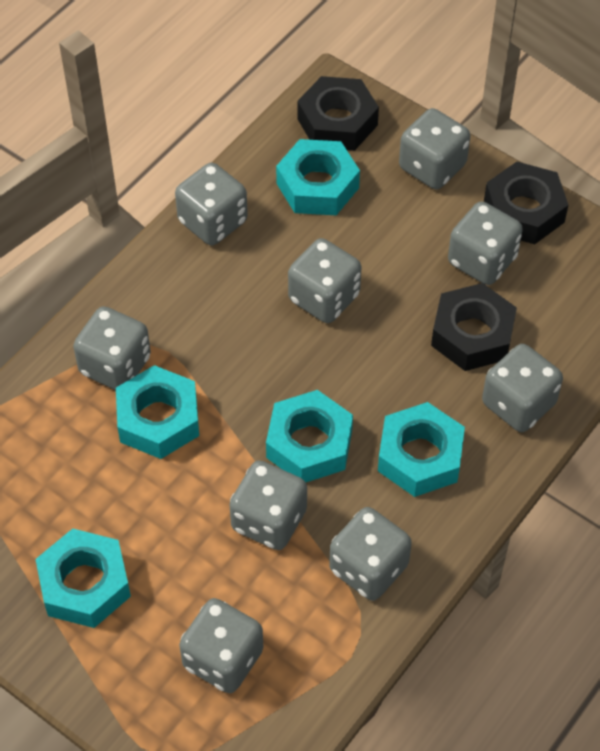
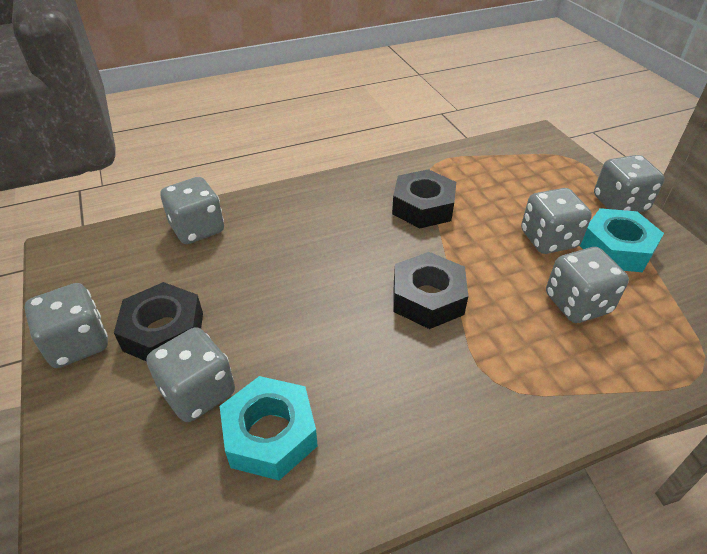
grey dice: 9 -> 6
turquoise nut: 5 -> 2

